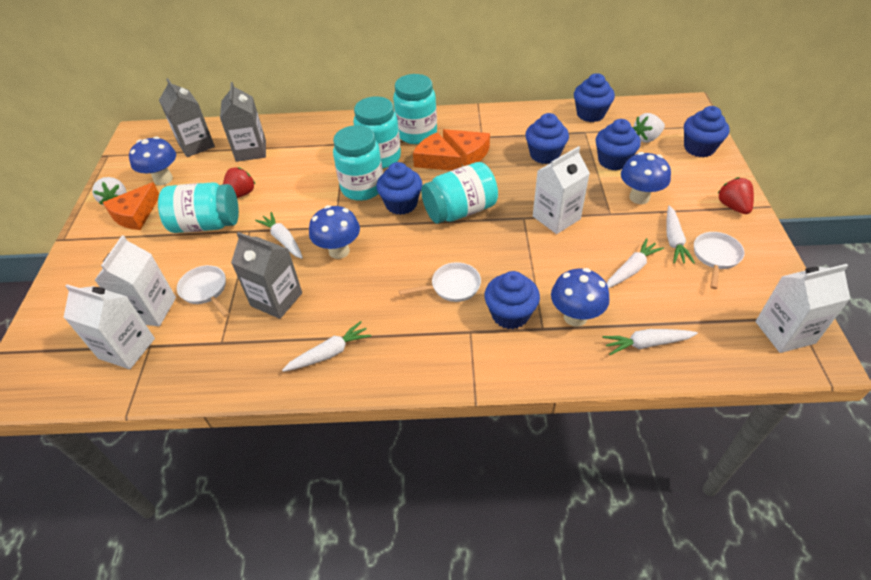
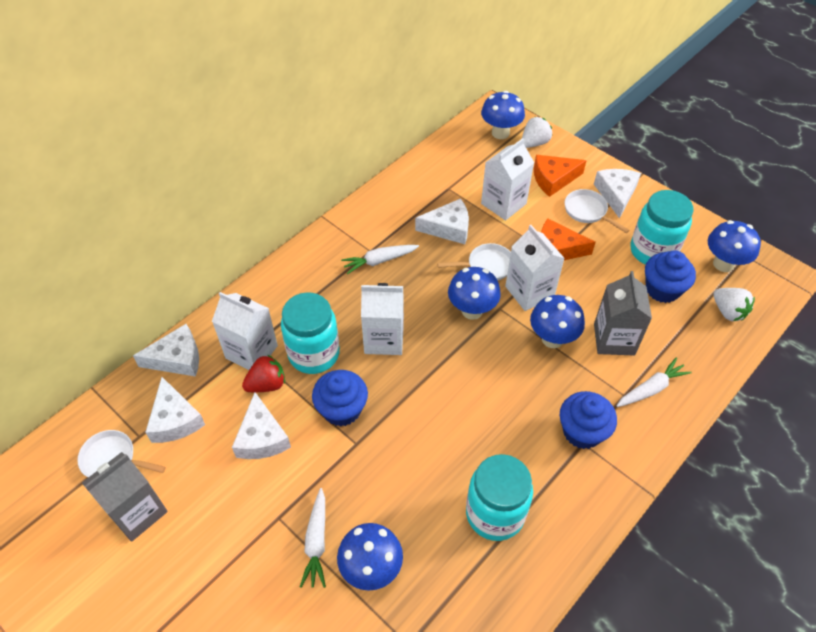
blue cupcake: 6 -> 3
blue mushroom: 4 -> 5
grey carton: 3 -> 2
orange cheese: 3 -> 2
red strawberry: 2 -> 1
turquoise jar: 5 -> 3
white carrot: 5 -> 3
white cheese: 0 -> 5

